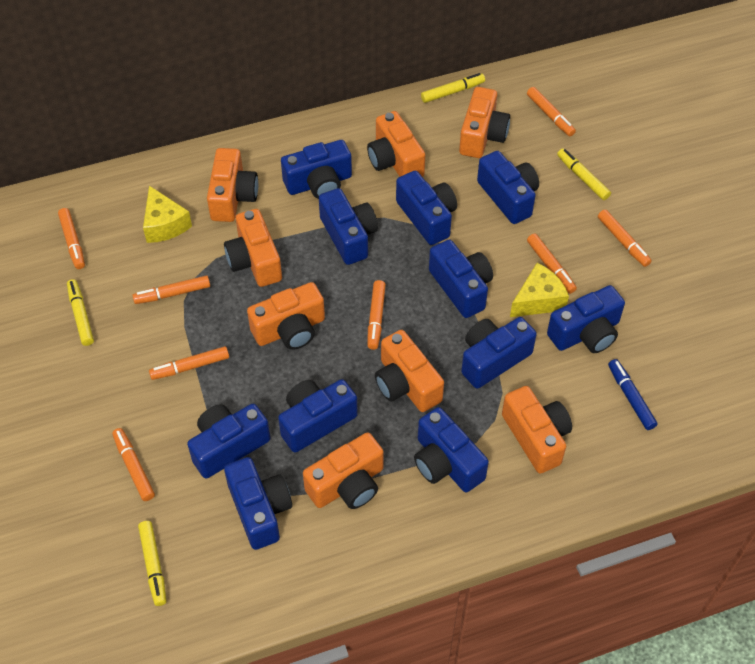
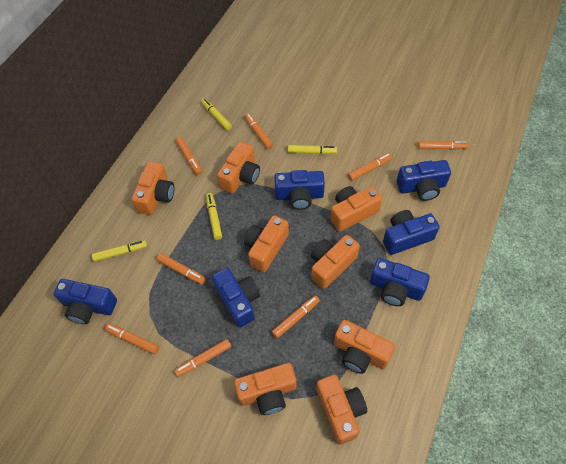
blue camera: 11 -> 6
blue marker: 1 -> 0
yellow cheese: 2 -> 0

